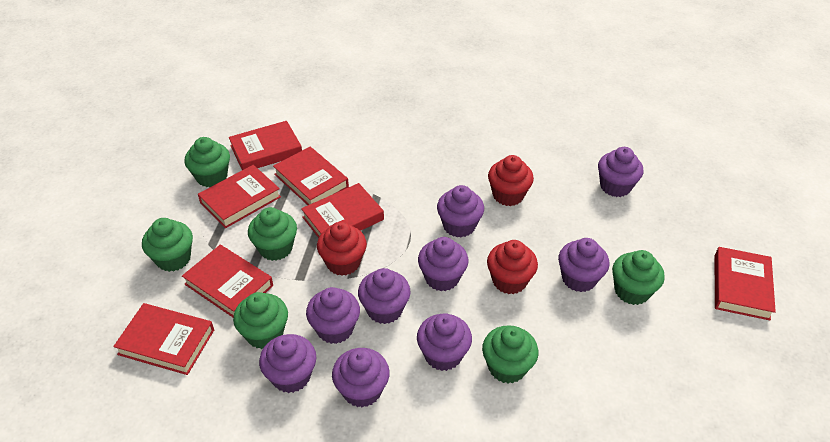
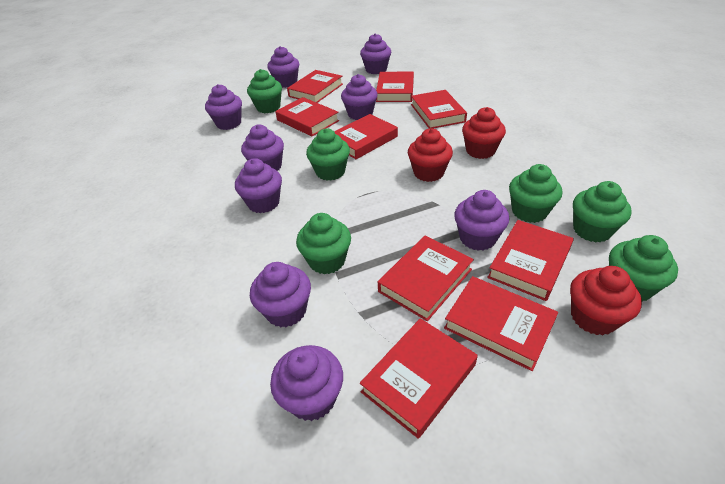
red book: 7 -> 9

